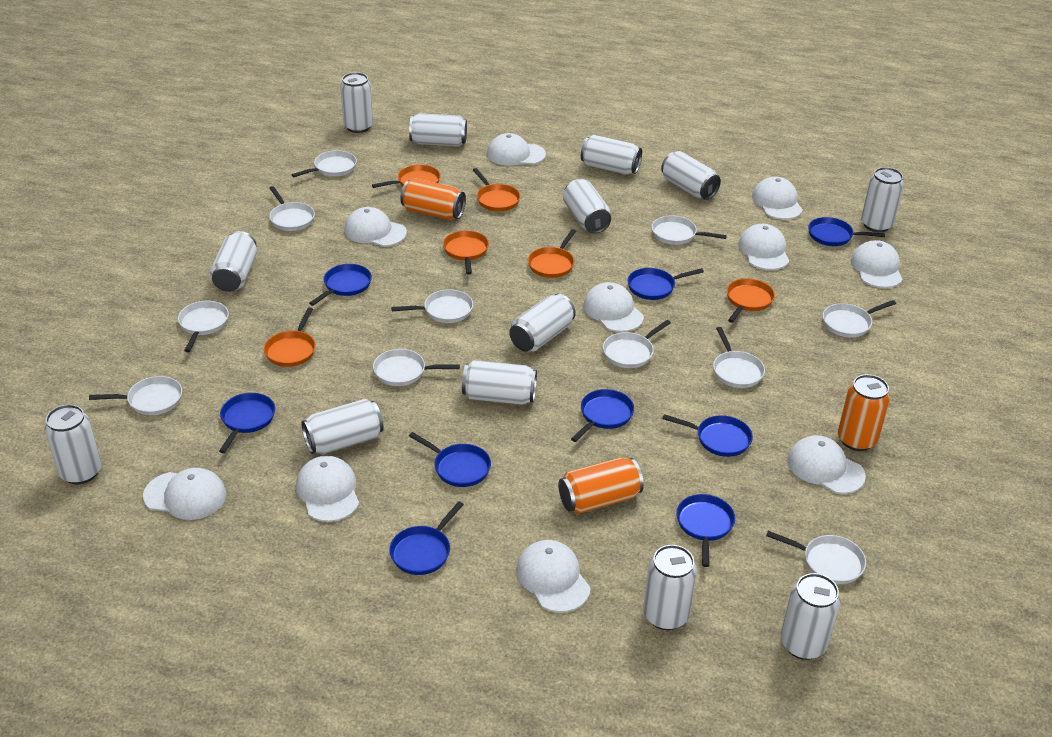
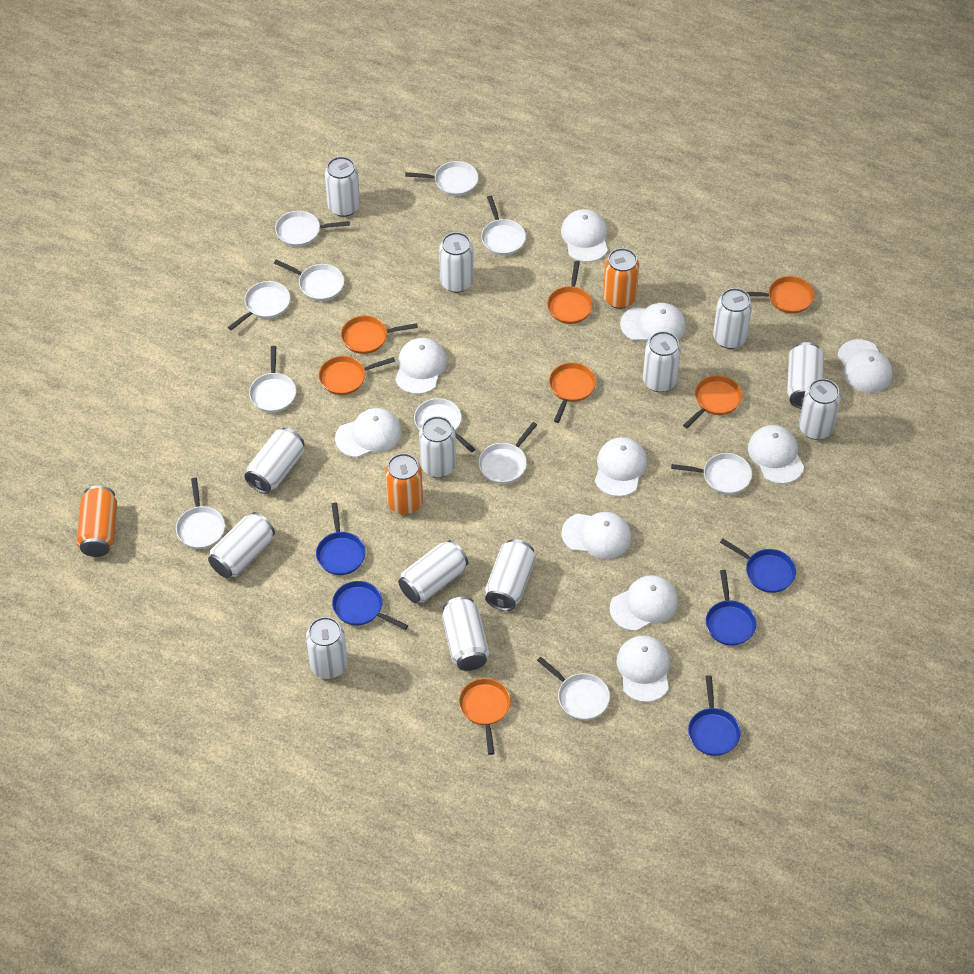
blue pan: 9 -> 5
orange pan: 6 -> 7

